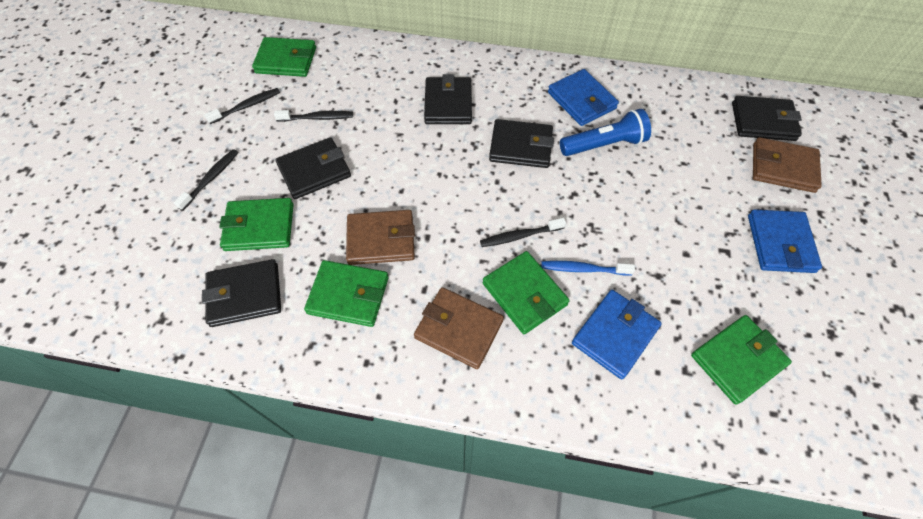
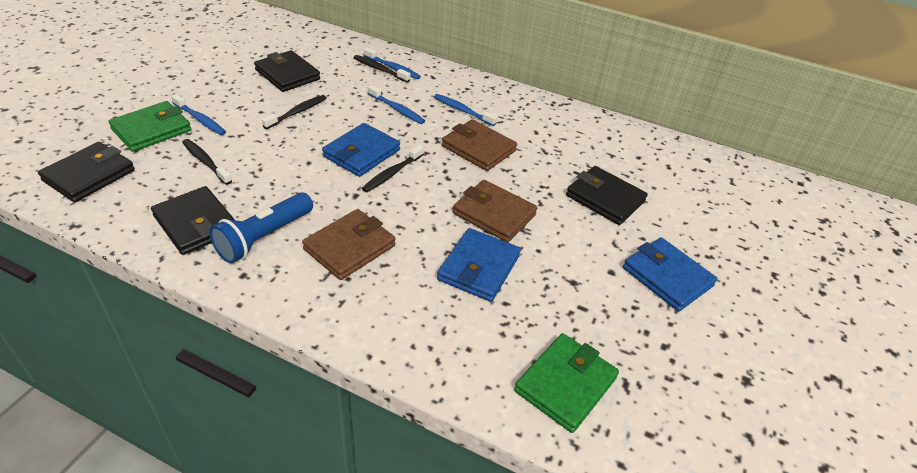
black wallet: 5 -> 4
blue toothbrush: 1 -> 4
green wallet: 5 -> 2

